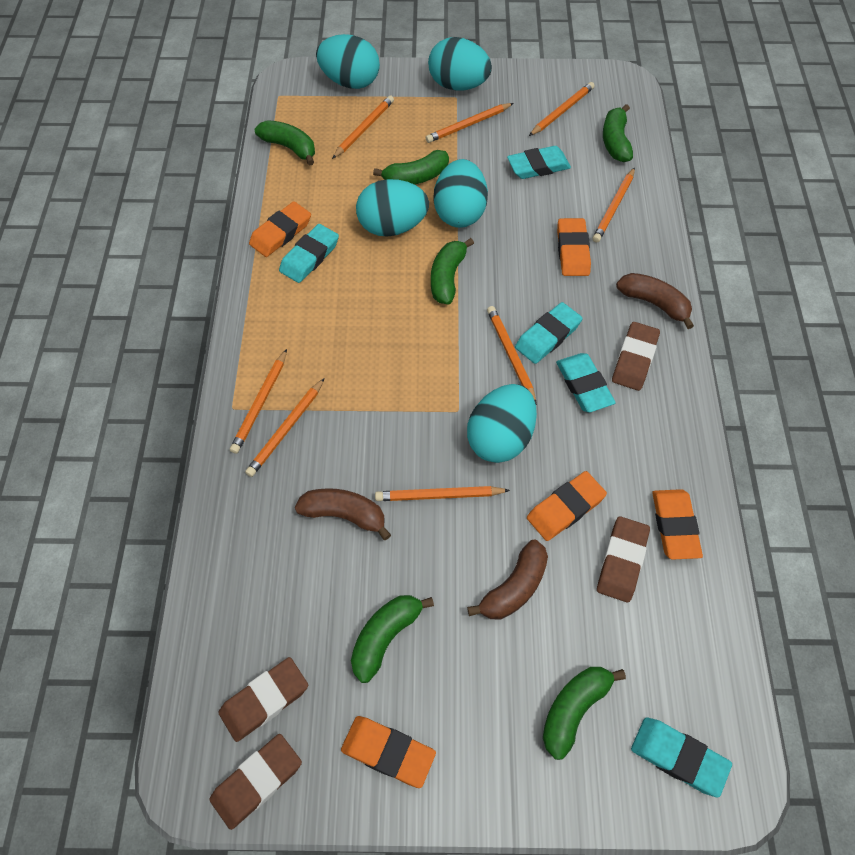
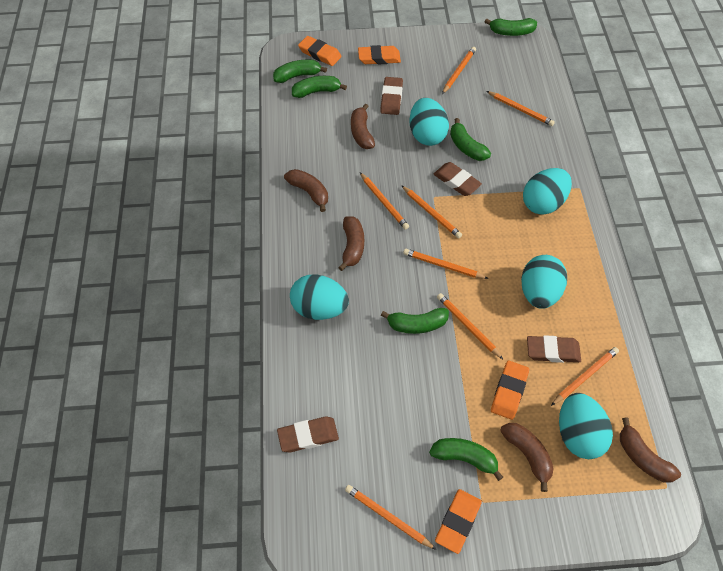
brown banana: 3 -> 5
orange eraser: 5 -> 4
turquoise eraser: 5 -> 0

